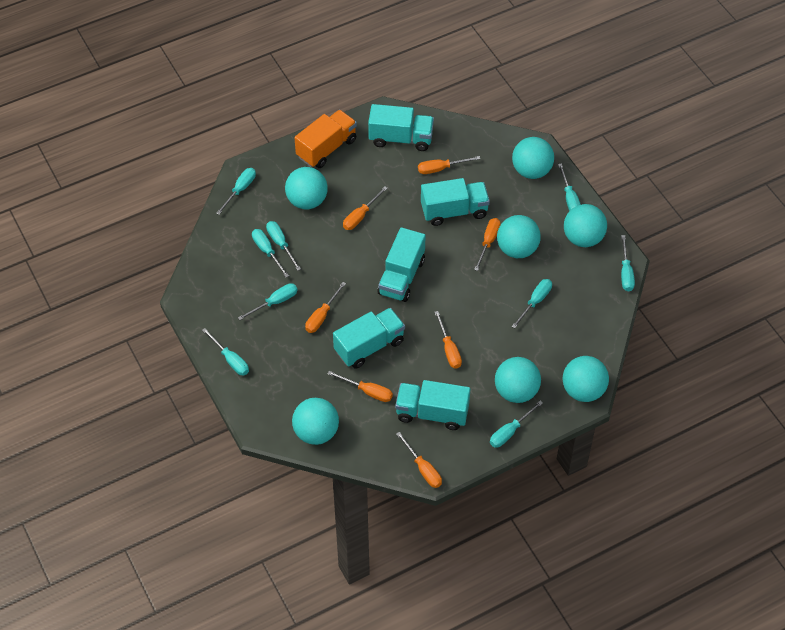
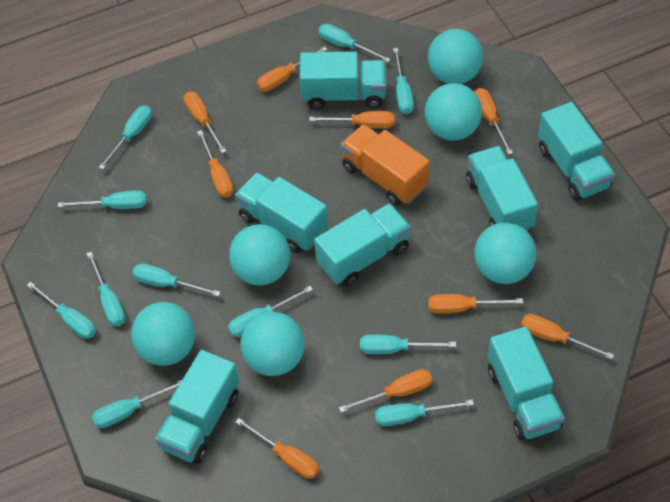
orange screwdriver: 7 -> 9
turquoise ball: 7 -> 6
turquoise screwdriver: 9 -> 11
turquoise truck: 5 -> 7

